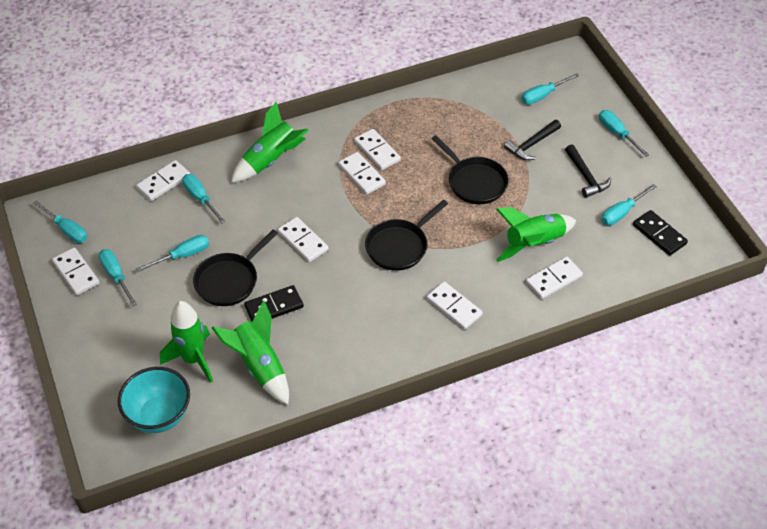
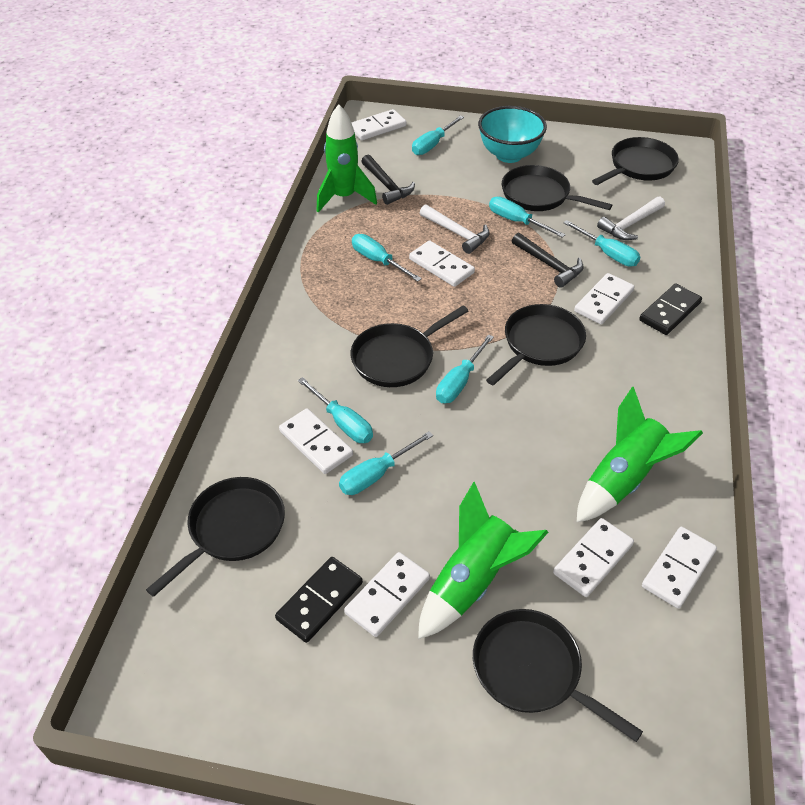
black pan: 3 -> 6
green rocket: 4 -> 3
white hammer: 0 -> 2

